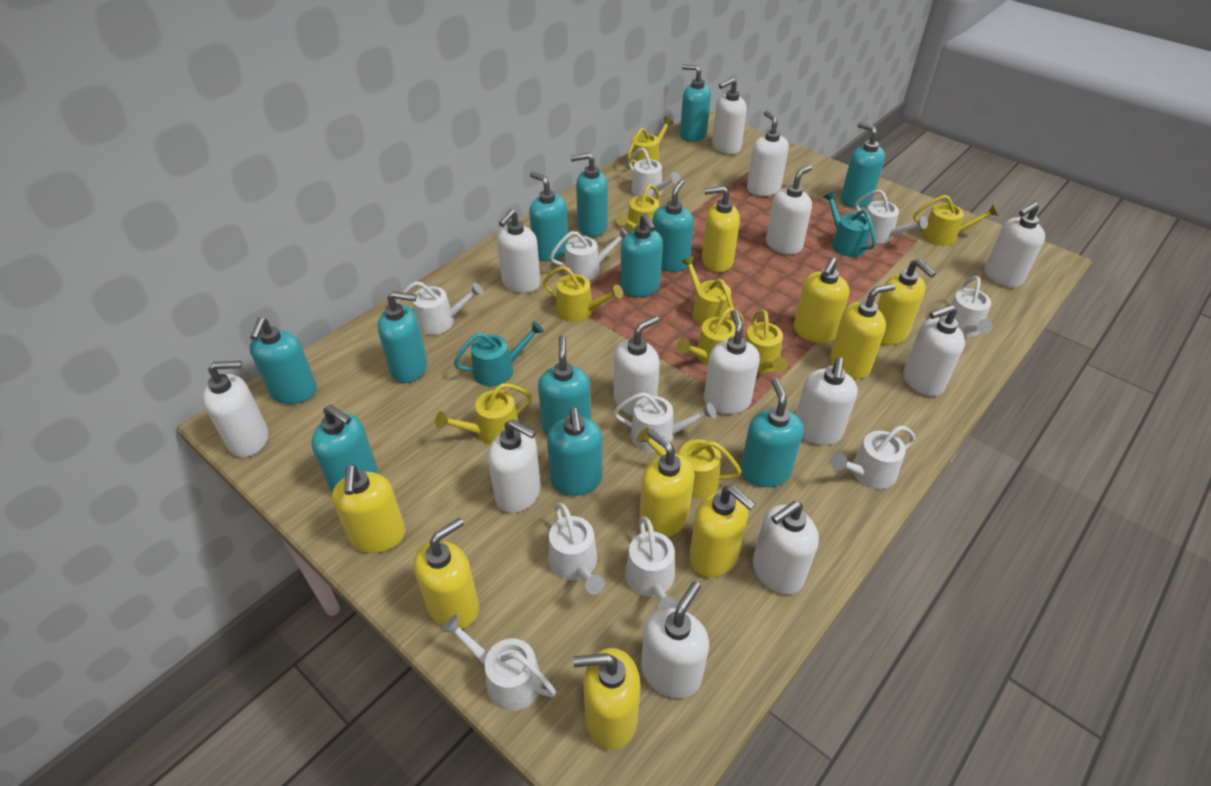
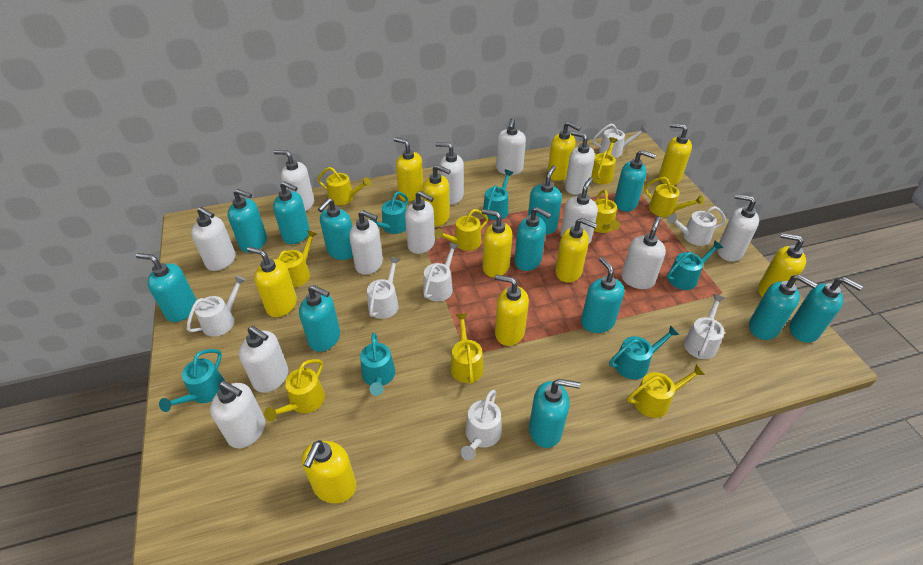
turquoise watering can: 2 -> 6
white soap dispenser: 13 -> 12
white watering can: 10 -> 7
yellow soap dispenser: 9 -> 10

